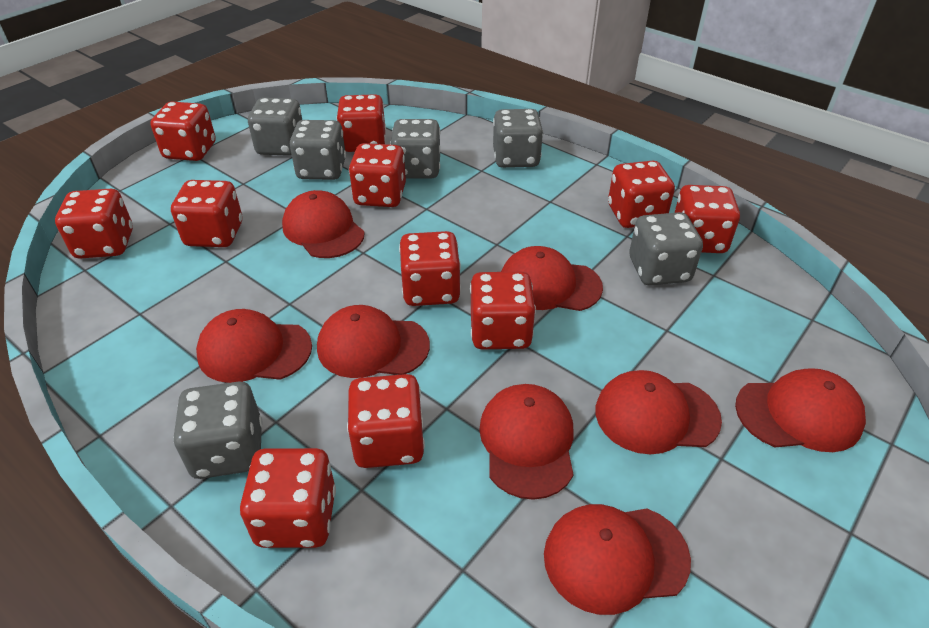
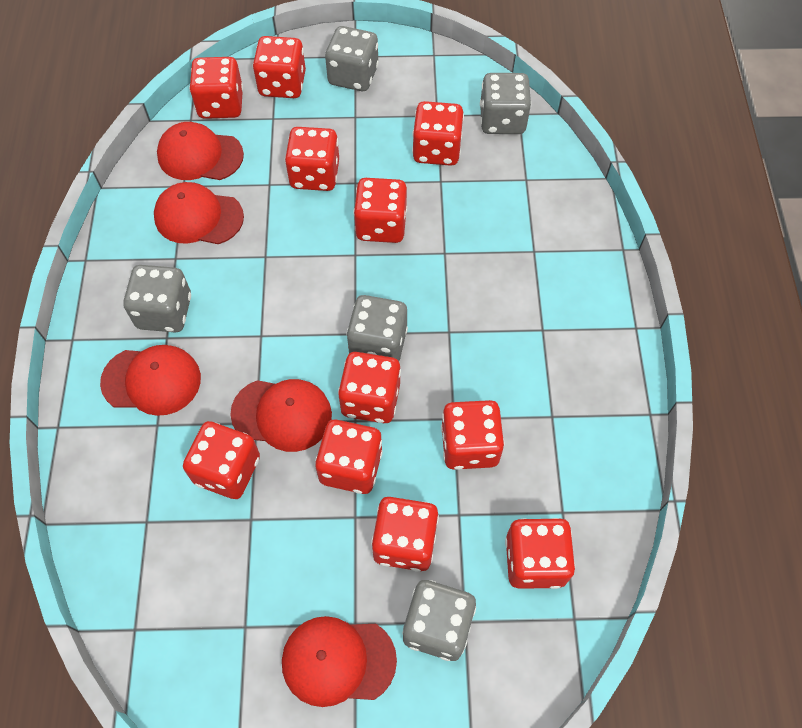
grey dice: 6 -> 5
red cap: 8 -> 5

